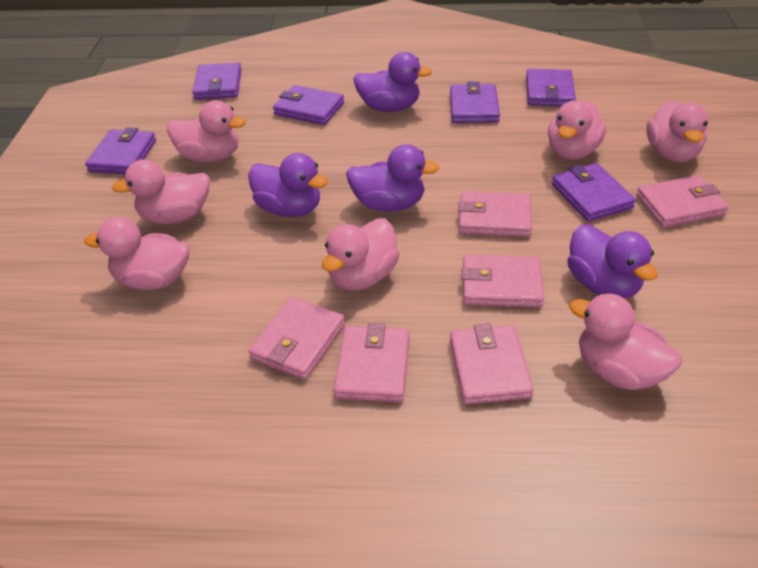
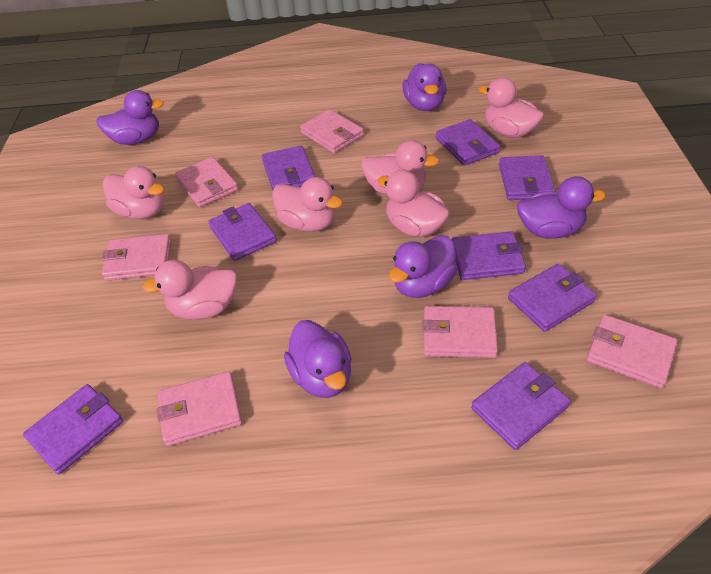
pink duck: 7 -> 6
purple duck: 4 -> 5
purple wallet: 6 -> 8

